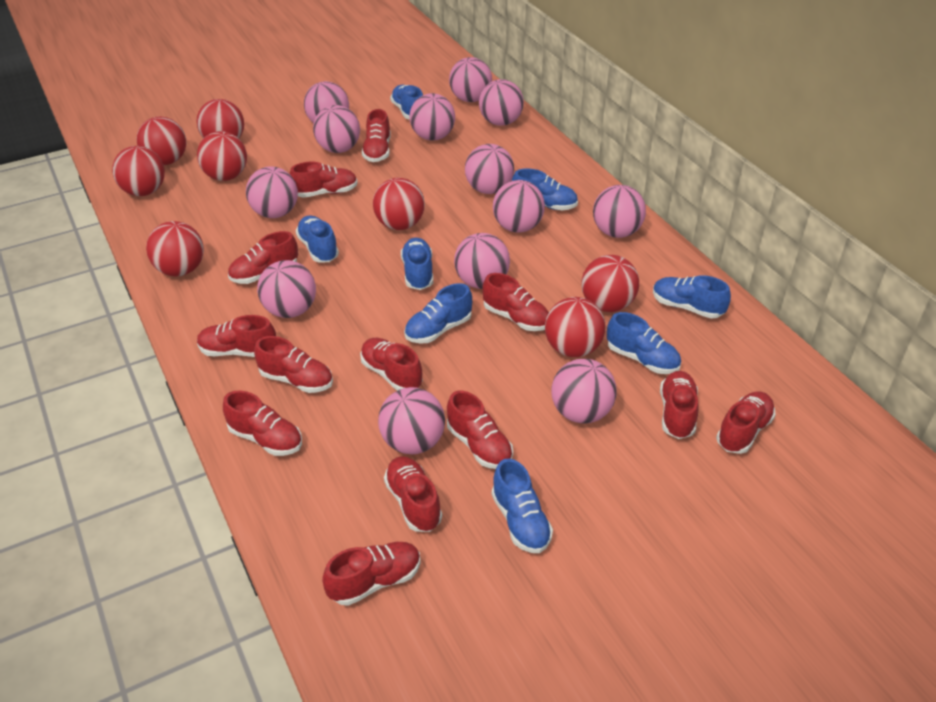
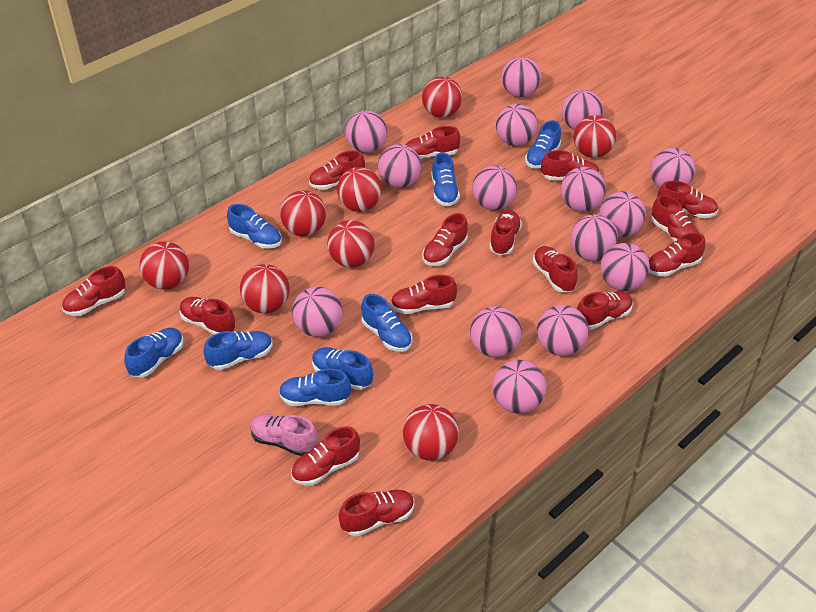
pink ball: 13 -> 15
pink shoe: 0 -> 1
red shoe: 13 -> 15

